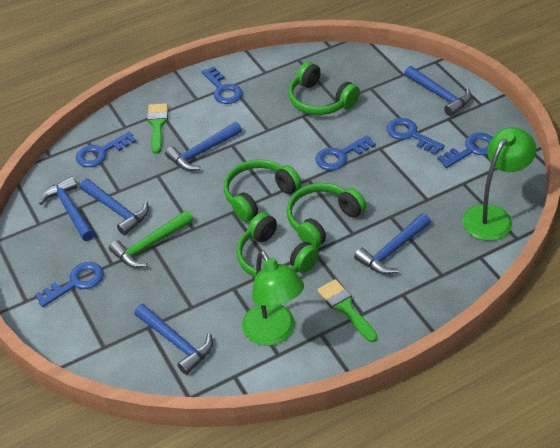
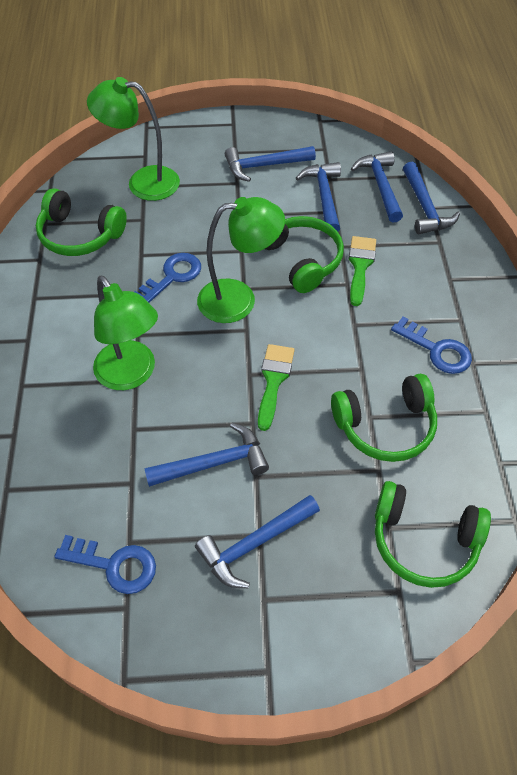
blue key: 6 -> 3
green hammer: 1 -> 0
green lamp: 2 -> 3

